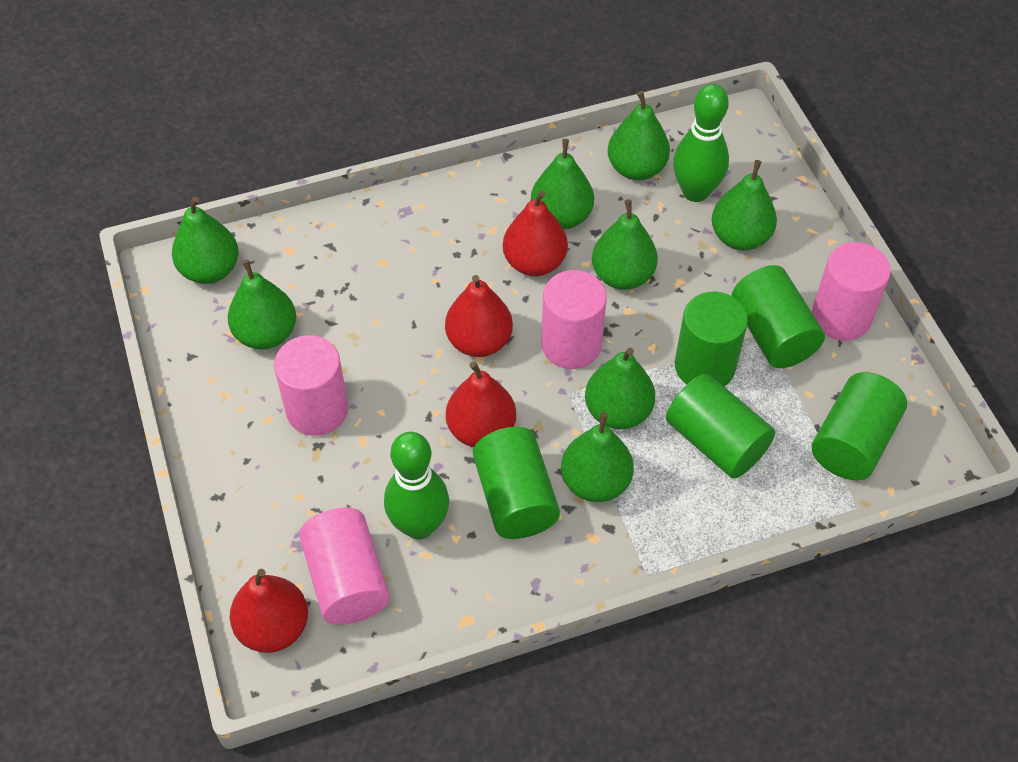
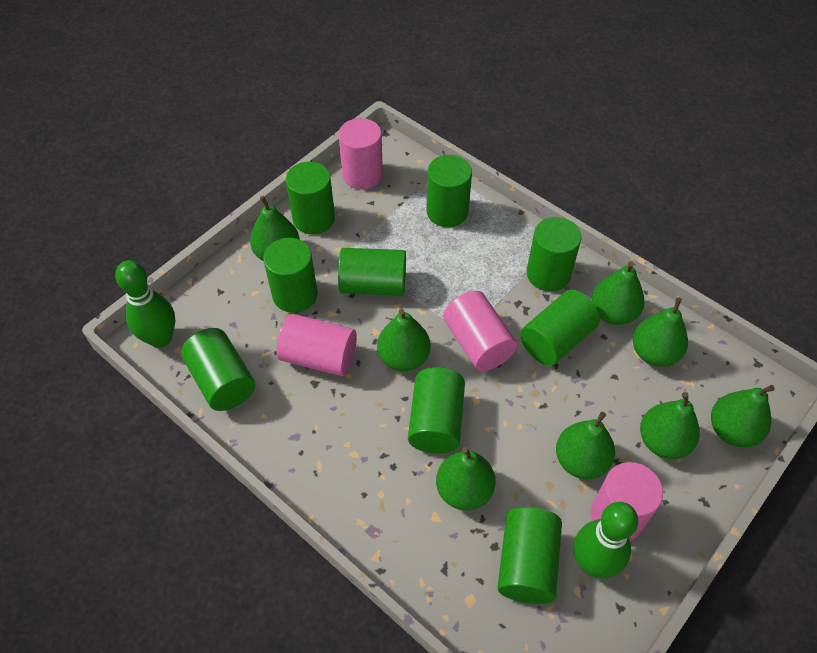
green cylinder: 5 -> 9
red pear: 4 -> 0

